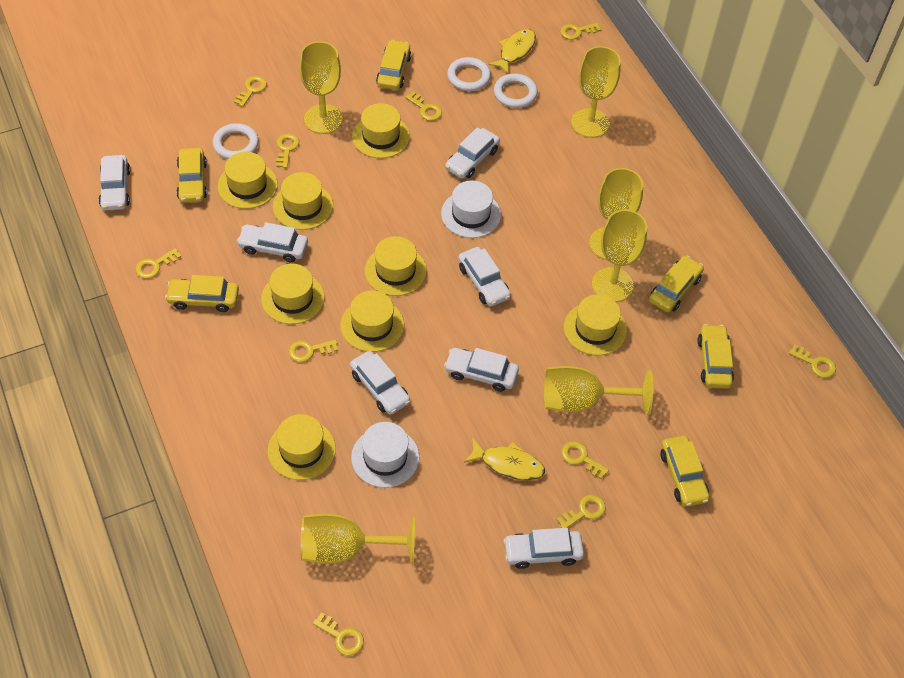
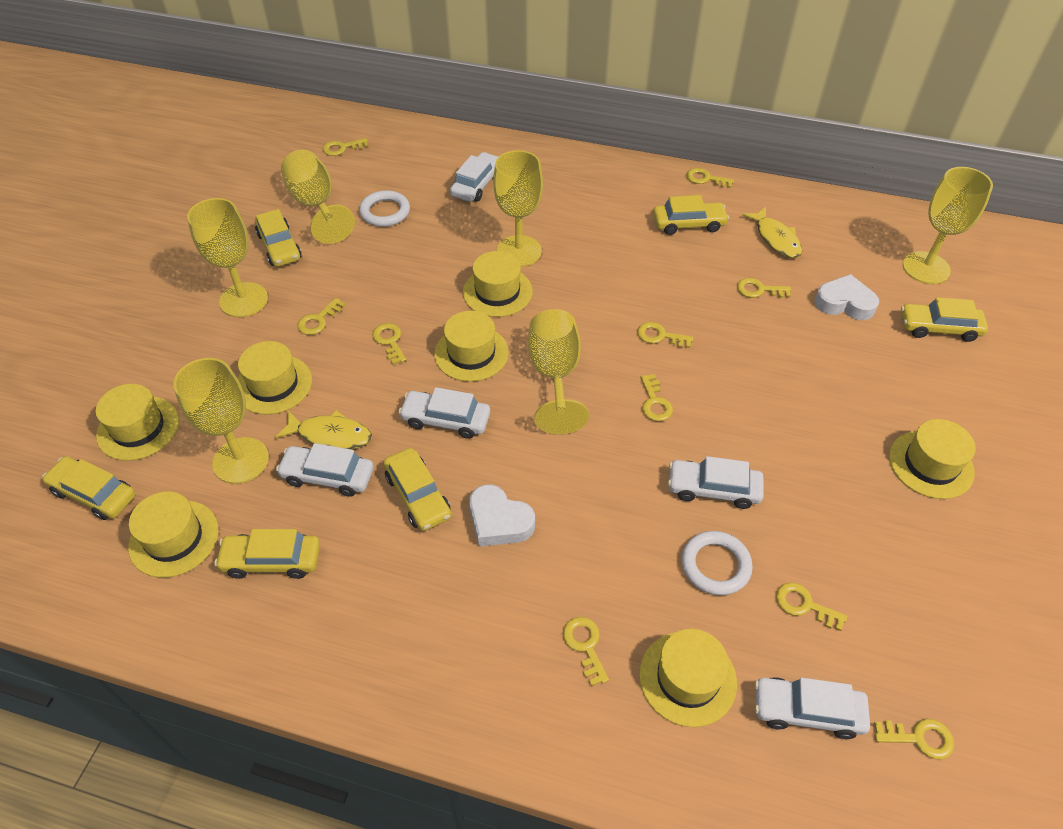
white car: 7 -> 5
white hat: 2 -> 0
white heart: 0 -> 2
white ring: 3 -> 2
yellow hat: 8 -> 7

